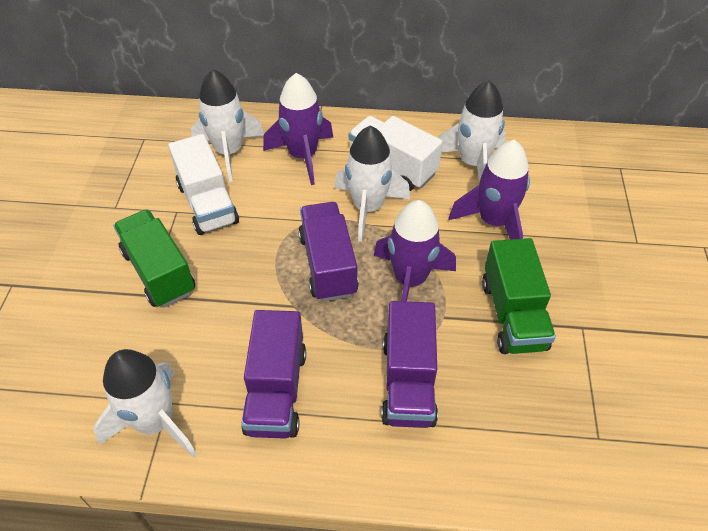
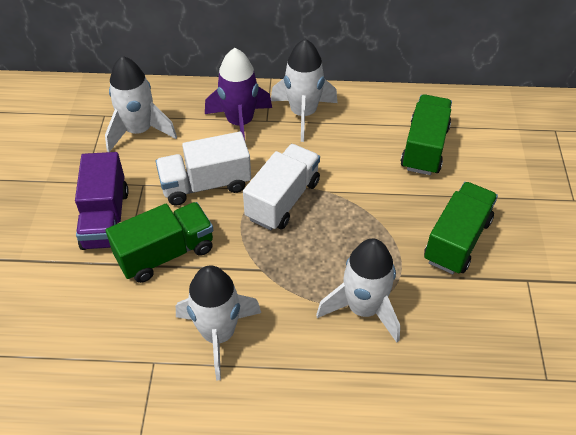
green truck: 2 -> 3
purple rocket: 3 -> 1
purple truck: 3 -> 1

